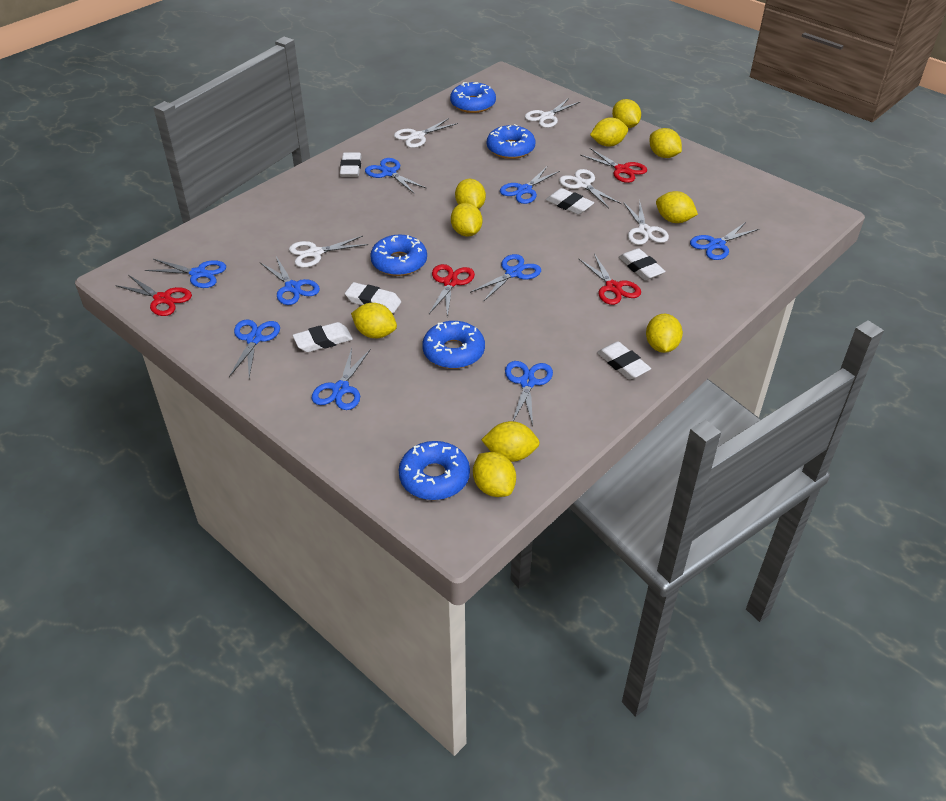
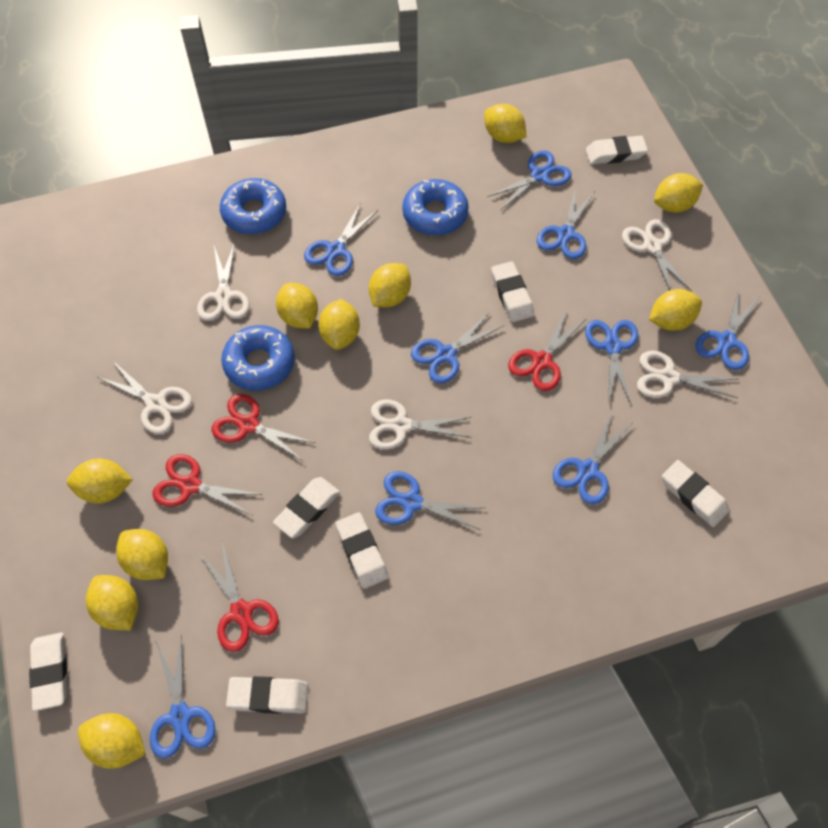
blue donut: 5 -> 3
white eraser: 6 -> 7

